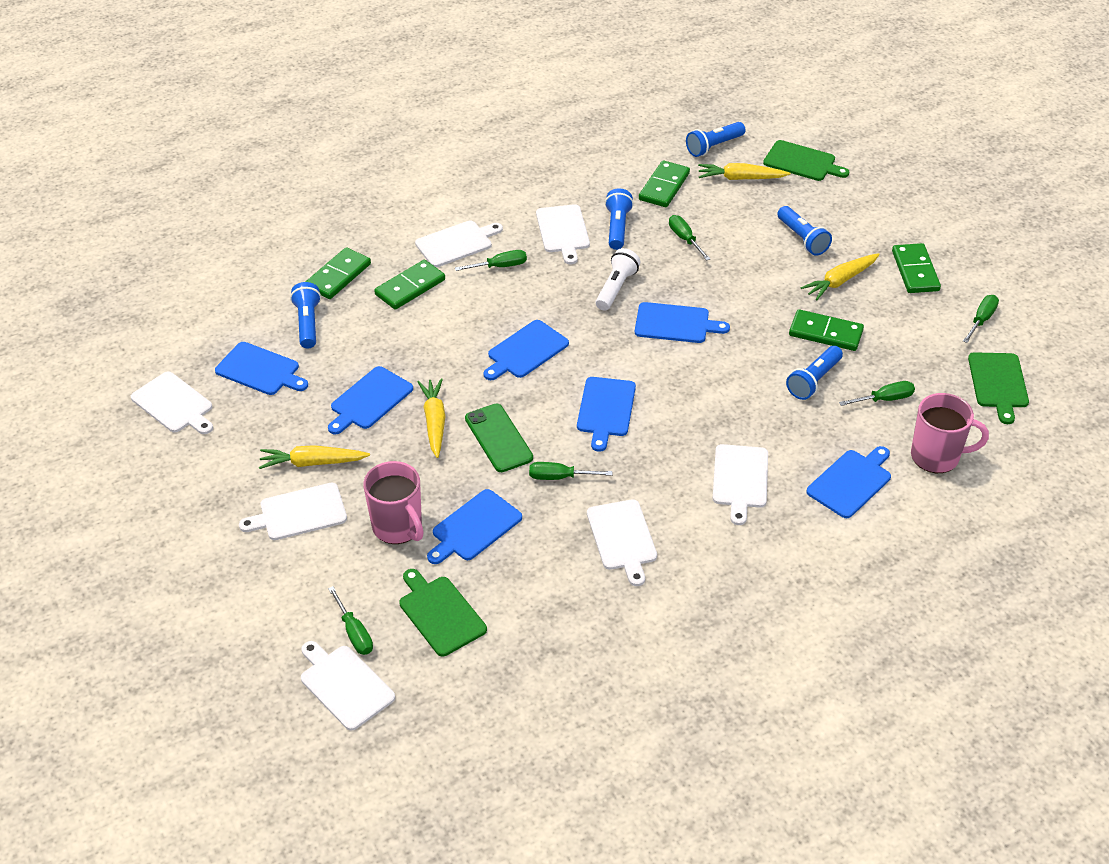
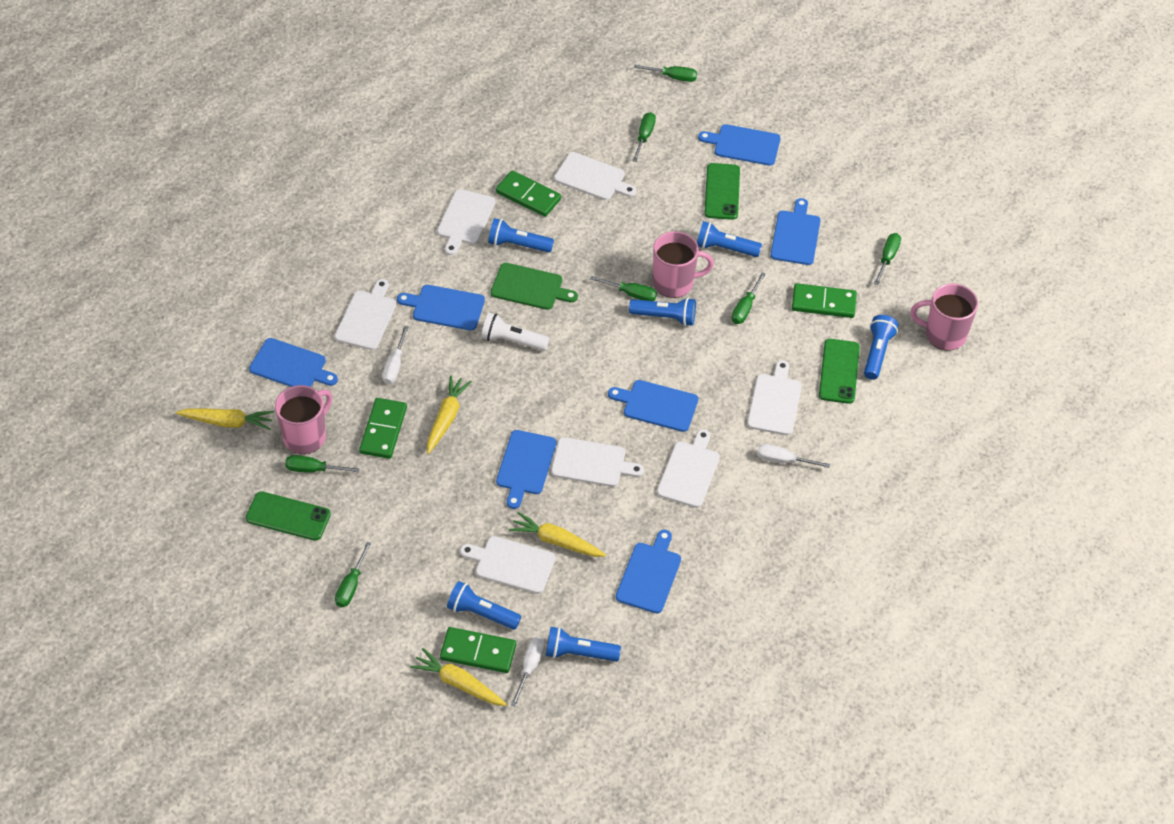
blue flashlight: 5 -> 6
green cutting board: 3 -> 1
green domino: 5 -> 4
green phone: 1 -> 3
green screwdriver: 6 -> 7
pink mug: 2 -> 3
white screwdriver: 0 -> 3

